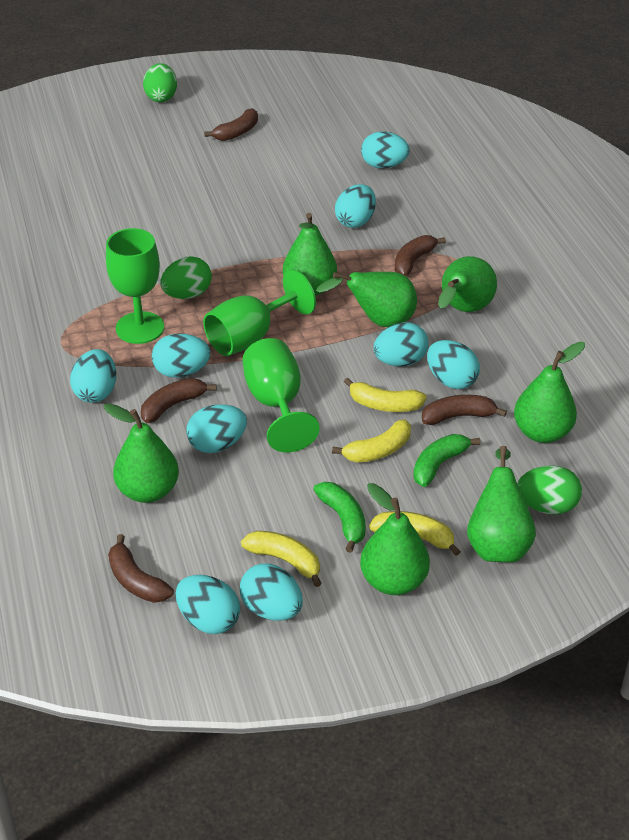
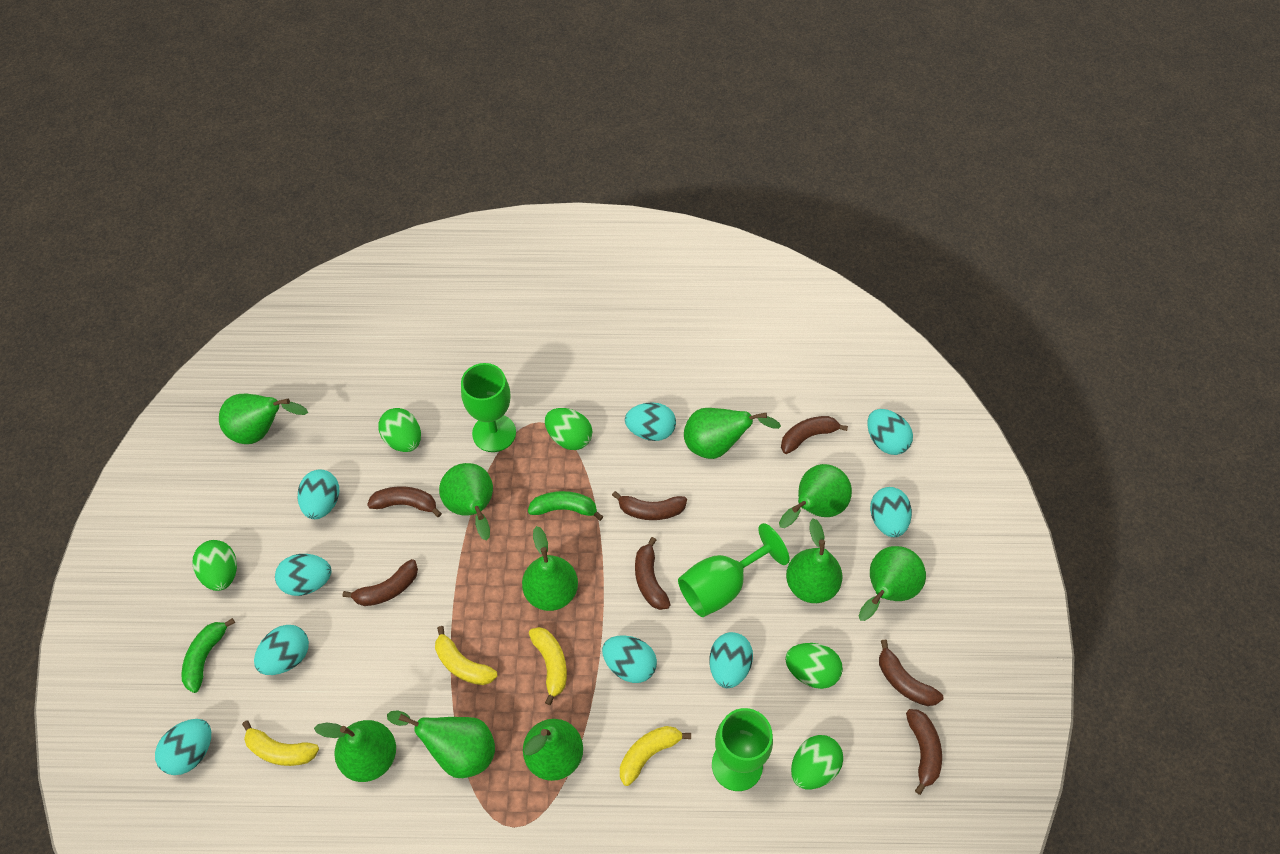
brown banana: 5 -> 7
green egg: 3 -> 5
green pear: 7 -> 10

